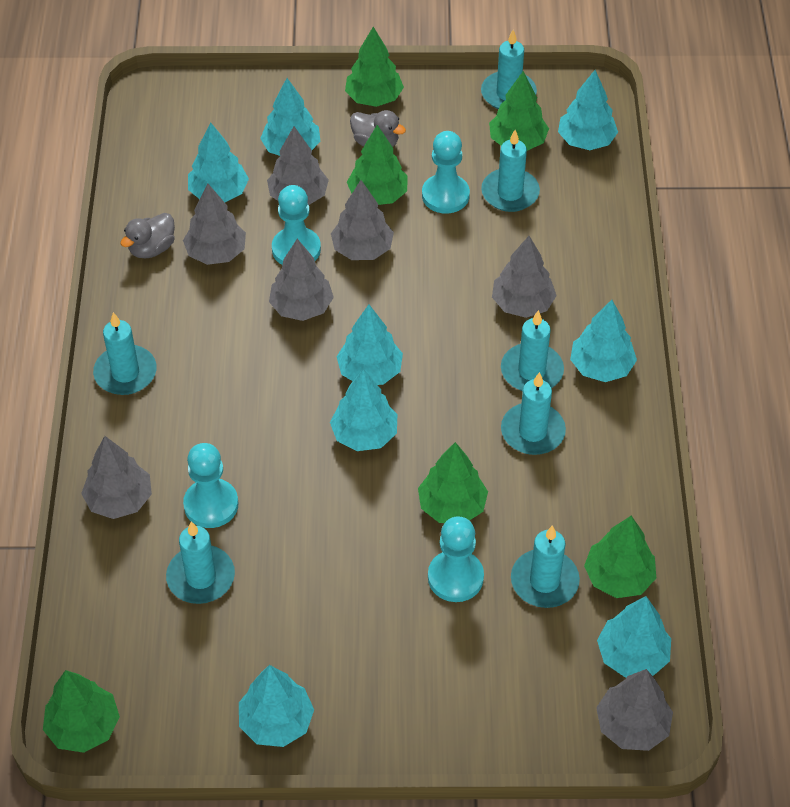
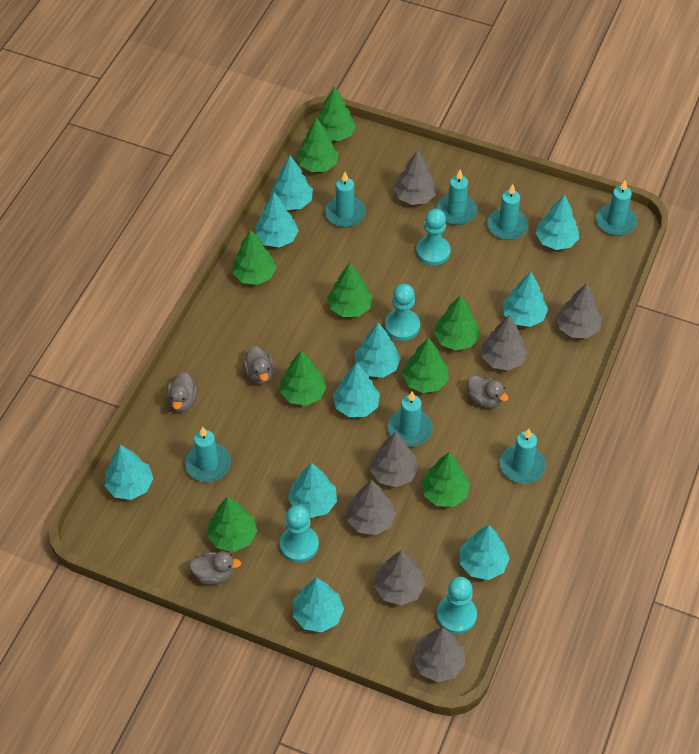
green tree: 6 -> 9
grey duck: 2 -> 4
turquoise tree: 8 -> 10

